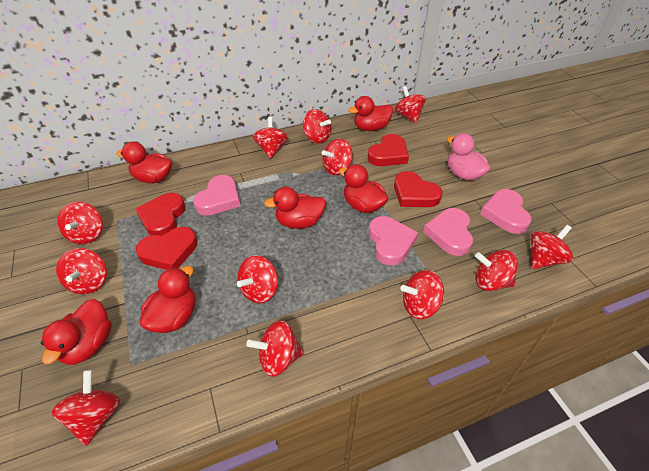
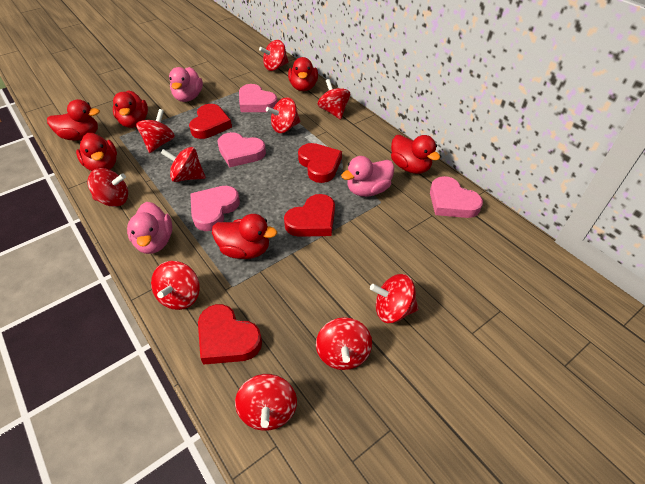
pink duck: 1 -> 3
red spinning top: 12 -> 10

